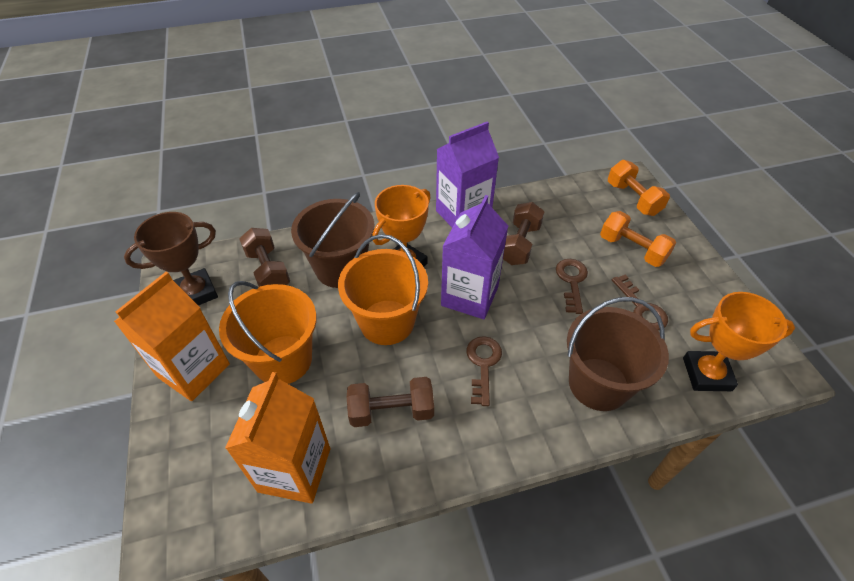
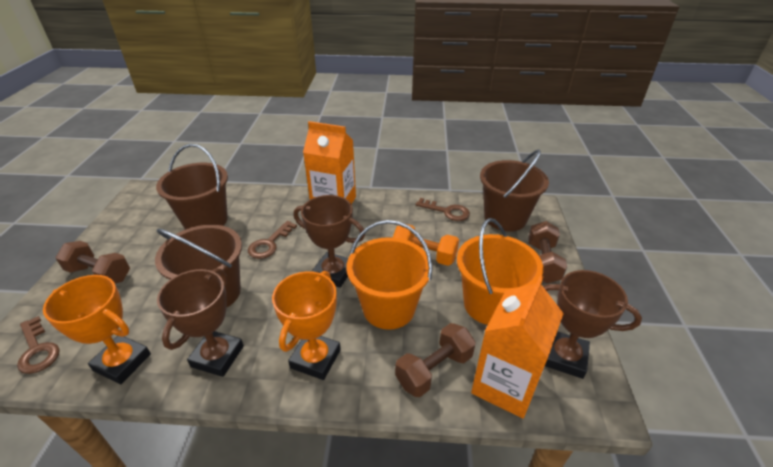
brown bucket: 2 -> 3
brown trophy: 1 -> 3
orange dumbbell: 2 -> 1
purple carton: 2 -> 0

